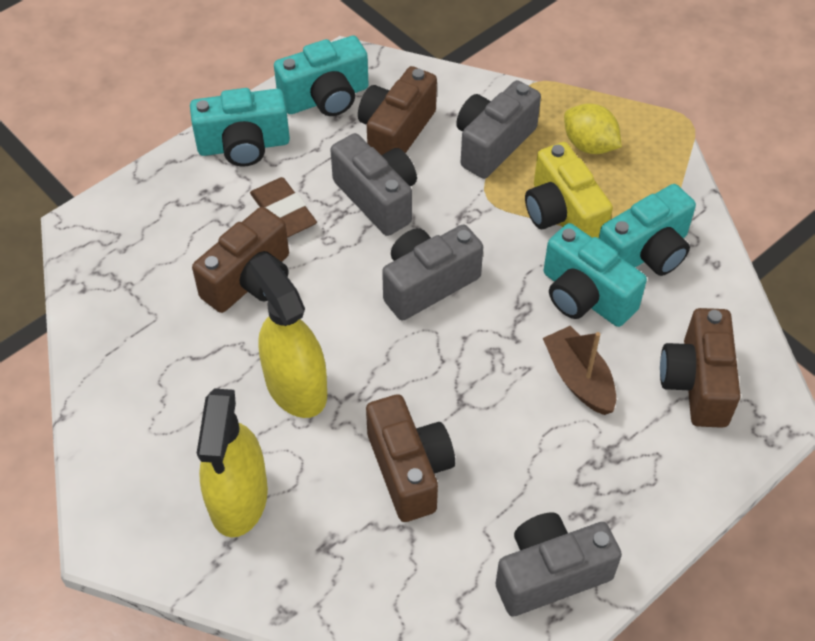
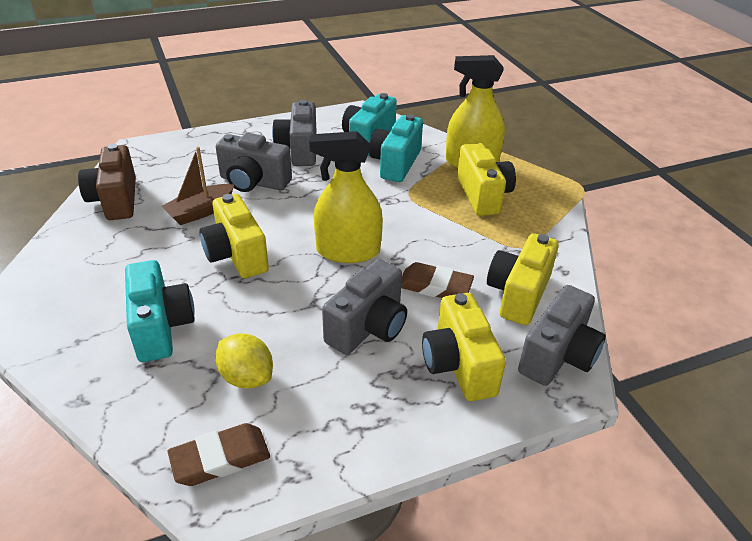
brown camera: 4 -> 1
brown eraser: 1 -> 2
turquoise camera: 4 -> 3
yellow camera: 1 -> 4

